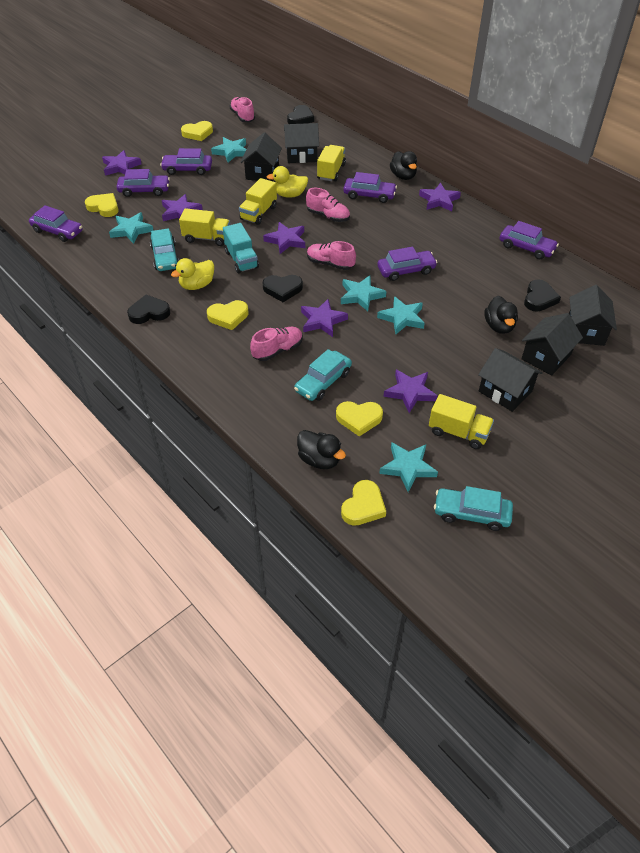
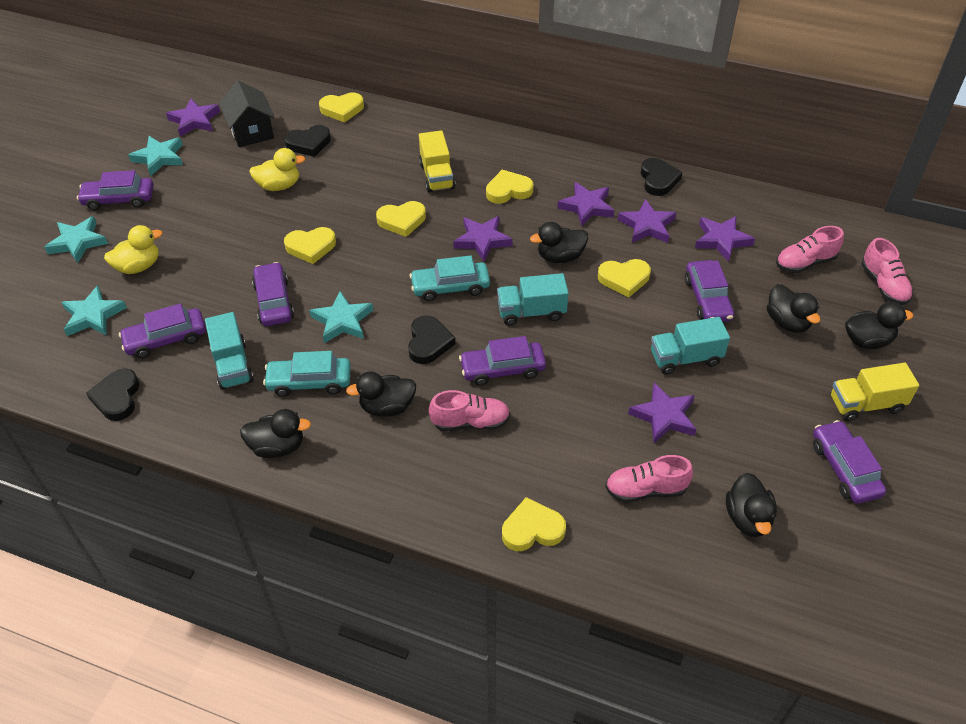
black duck: 3 -> 6
black house: 5 -> 1
turquoise car: 3 -> 2
turquoise star: 5 -> 4
turquoise truck: 1 -> 3
yellow heart: 5 -> 6
yellow truck: 4 -> 2

